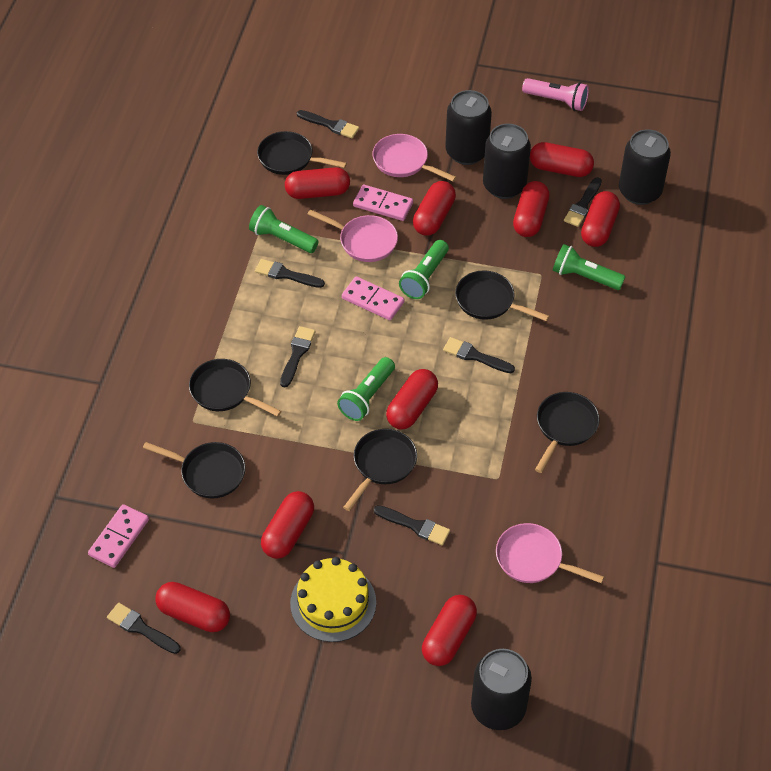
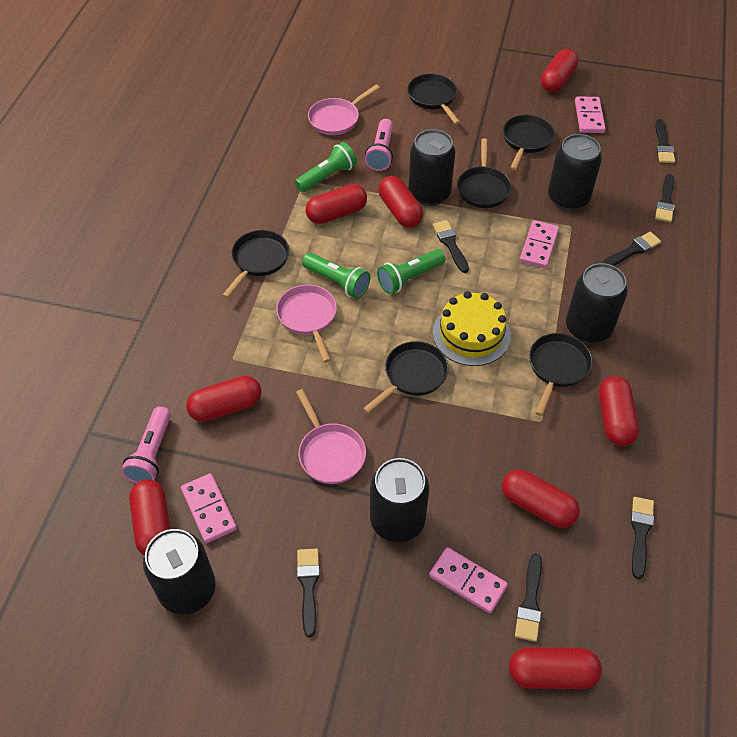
black can: 4 -> 5
green flashlight: 4 -> 3
pink domino: 3 -> 4
pink flashlight: 1 -> 2
red capsule: 9 -> 8

